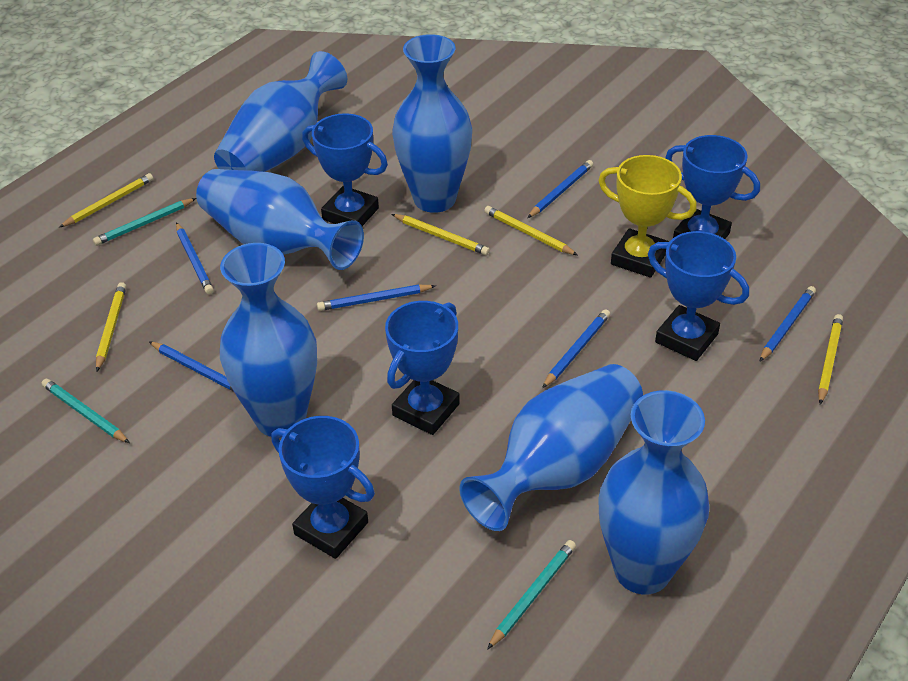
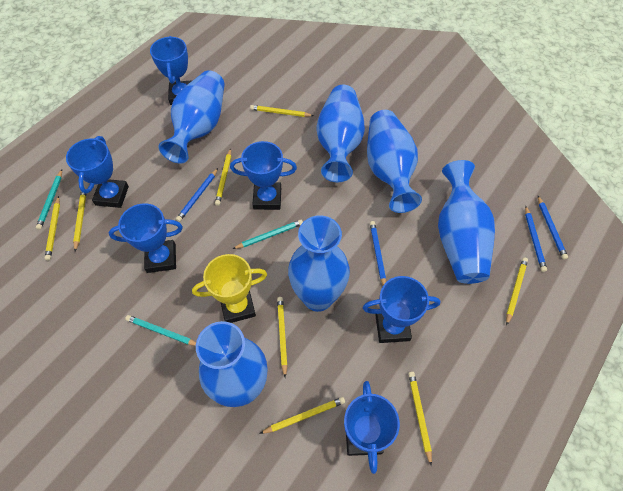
blue pencil: 6 -> 4
blue trophy: 5 -> 6
yellow pencil: 5 -> 8

